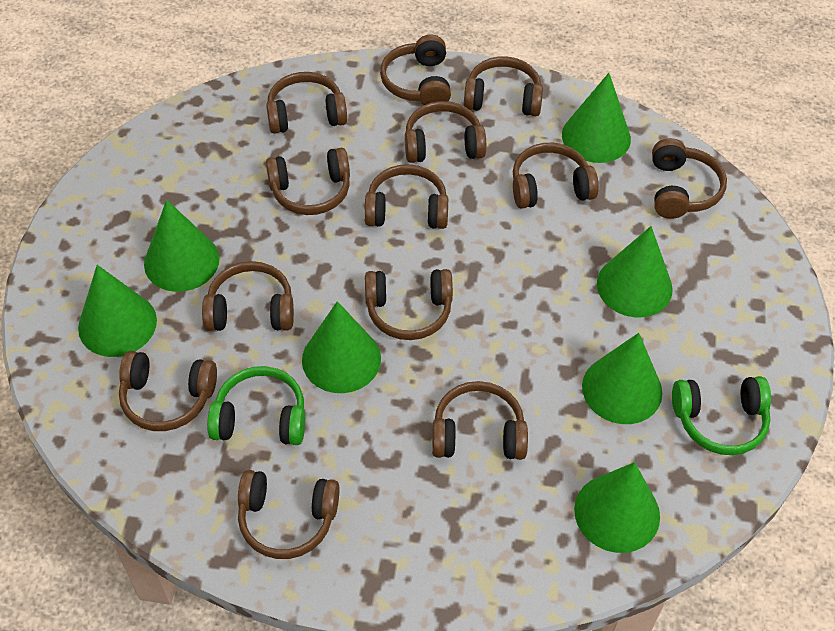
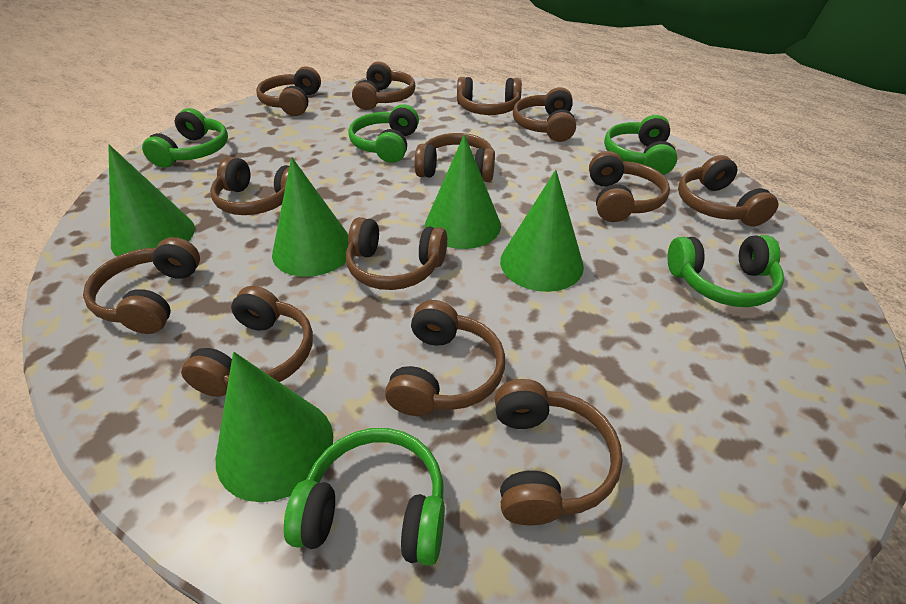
green cone: 7 -> 5
green headphones: 2 -> 5

